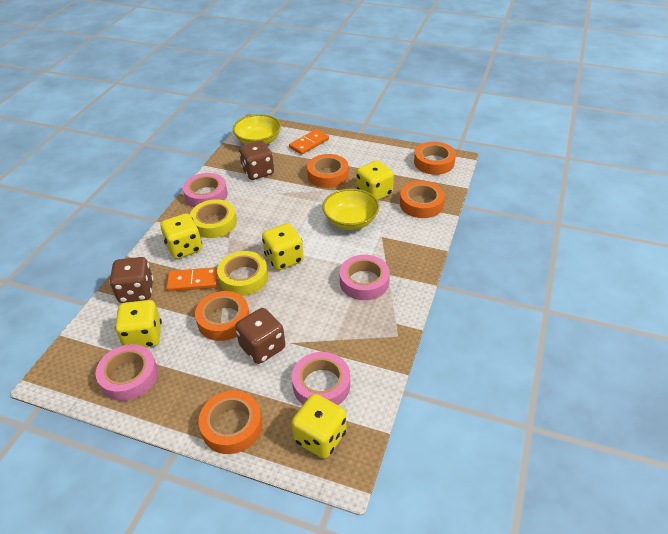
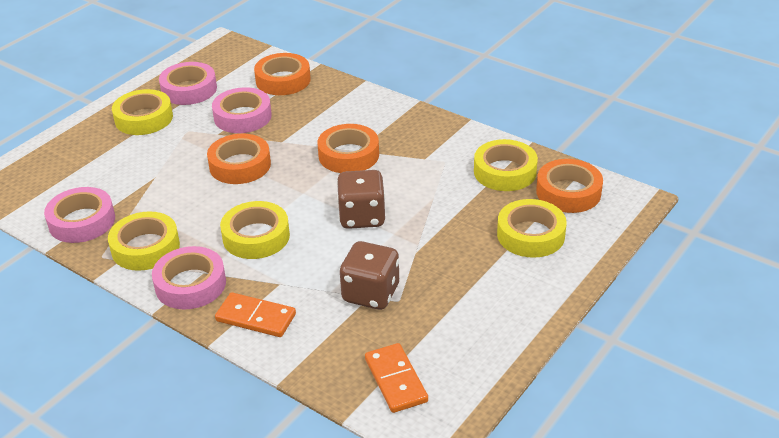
brown dice: 3 -> 2
orange tape: 5 -> 4
yellow bowl: 2 -> 0
yellow dice: 5 -> 0
yellow tape: 2 -> 5

